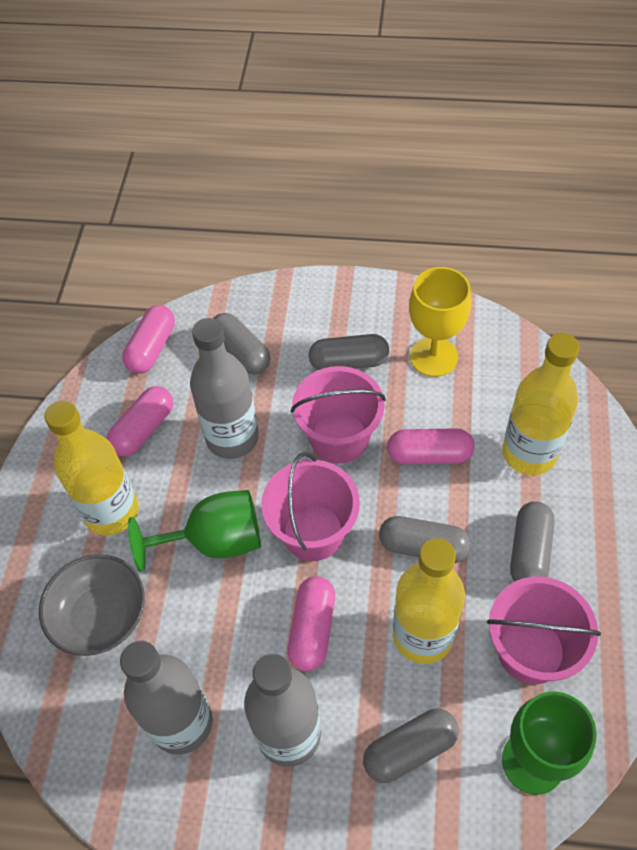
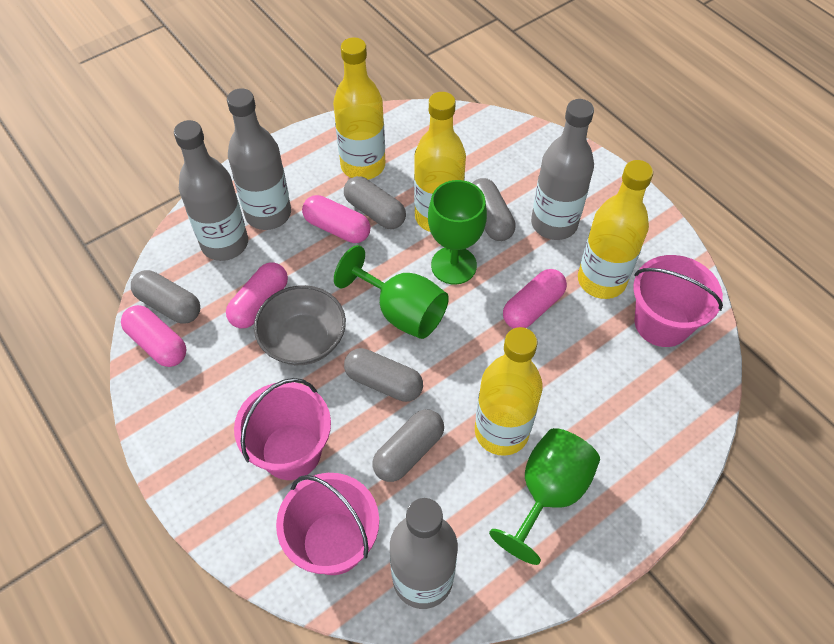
green goblet: 2 -> 3
grey bottle: 3 -> 4
yellow bottle: 3 -> 4
yellow goblet: 1 -> 0

